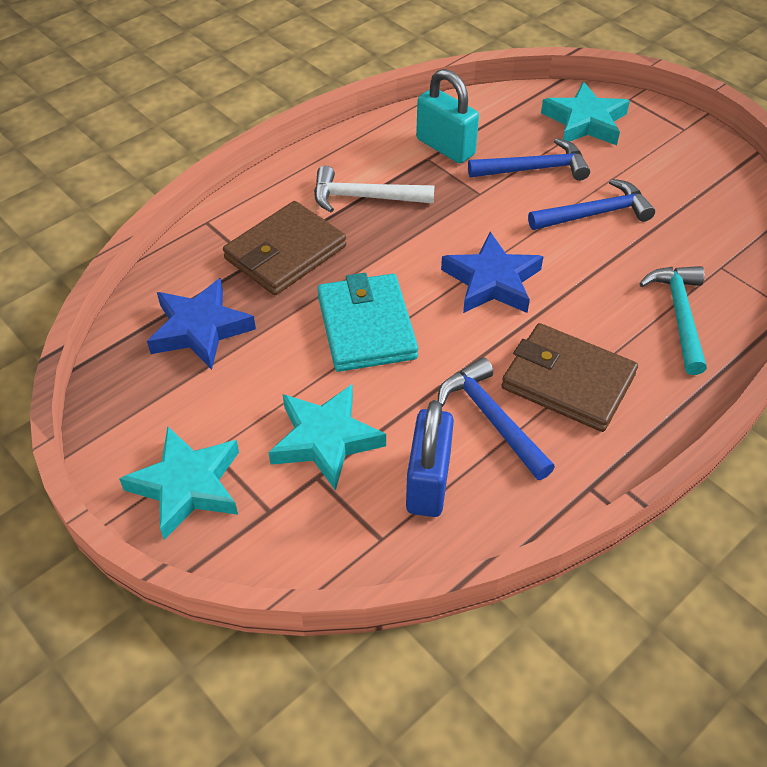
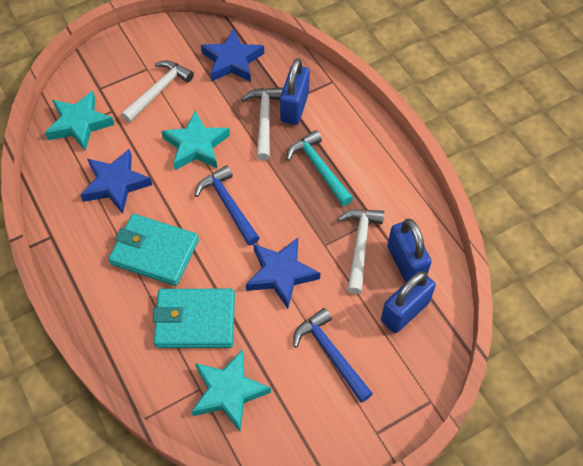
blue hammer: 3 -> 2
blue padlock: 1 -> 3
blue star: 2 -> 3
brown wallet: 2 -> 0
turquoise padlock: 1 -> 0
turquoise wallet: 1 -> 2
white hammer: 1 -> 3

